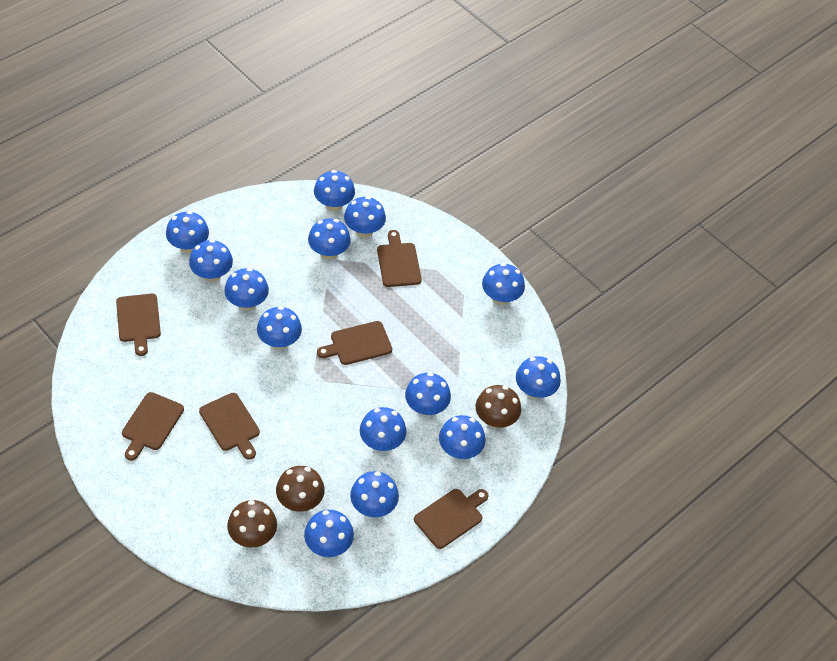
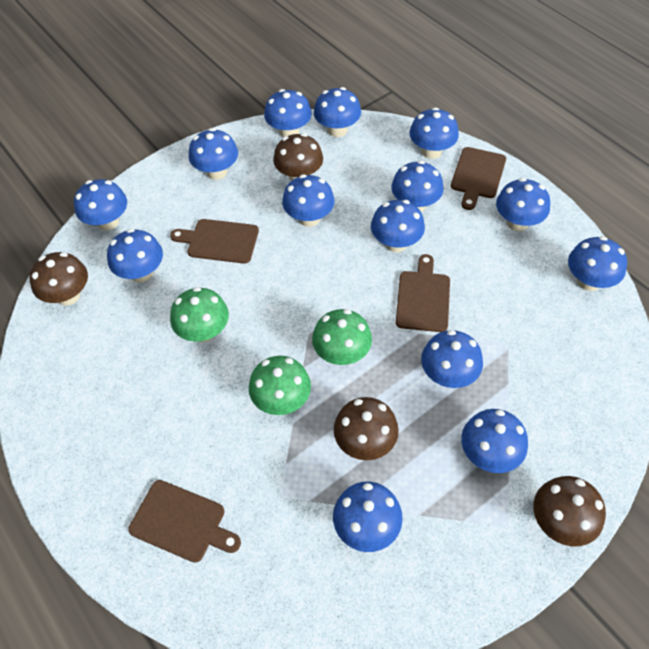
brown cutting board: 6 -> 4
brown mushroom: 3 -> 4
green mushroom: 0 -> 3

